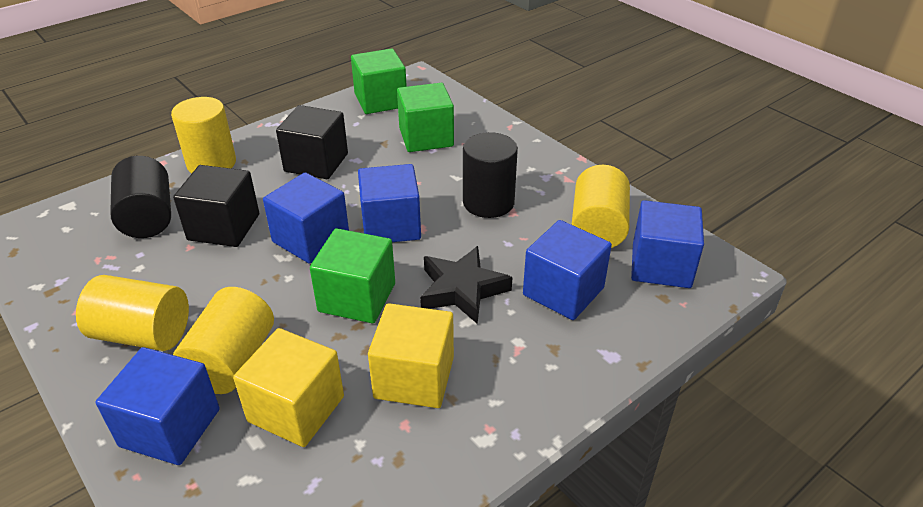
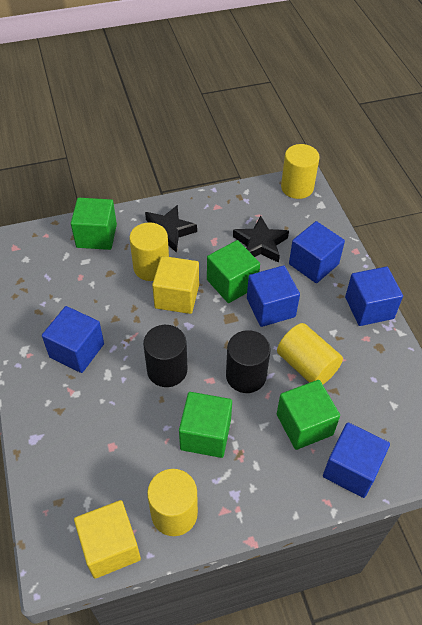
black cube: 2 -> 0
black star: 1 -> 2
green cube: 3 -> 4

